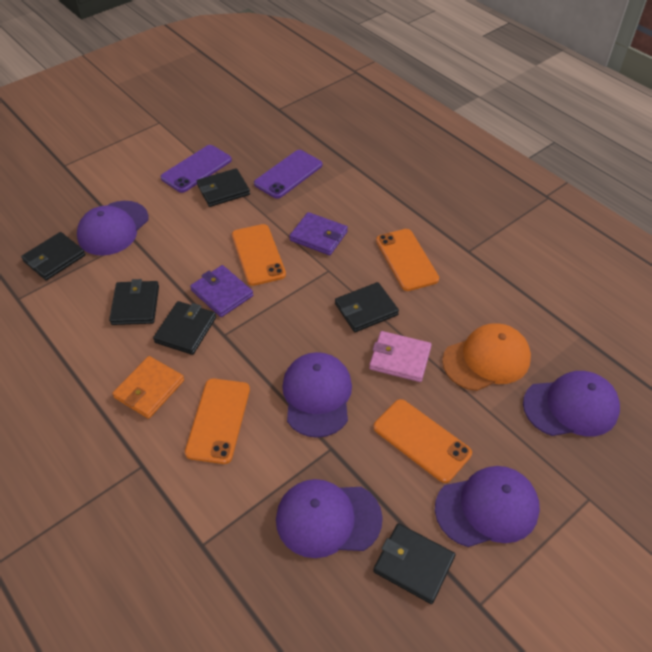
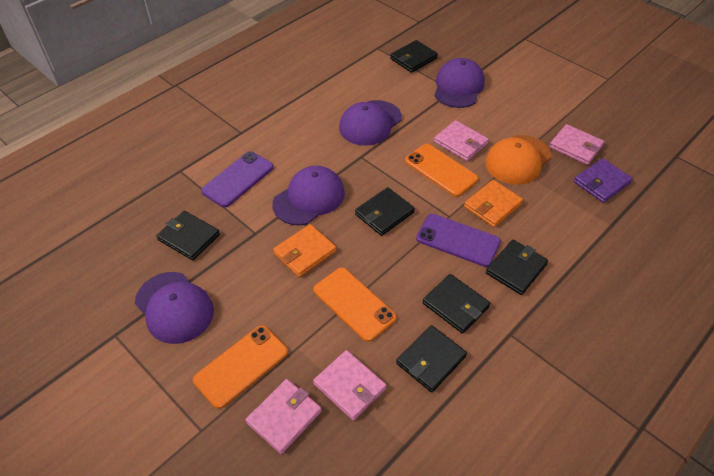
orange phone: 4 -> 3
orange wallet: 1 -> 2
pink wallet: 1 -> 4
purple cap: 5 -> 4
purple wallet: 2 -> 1

